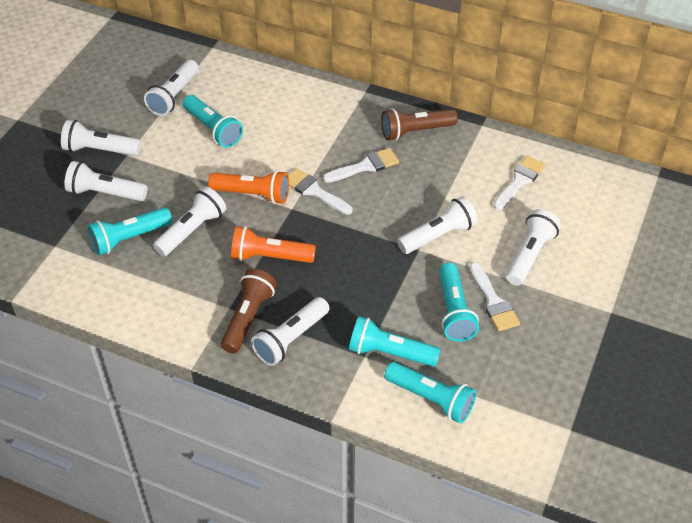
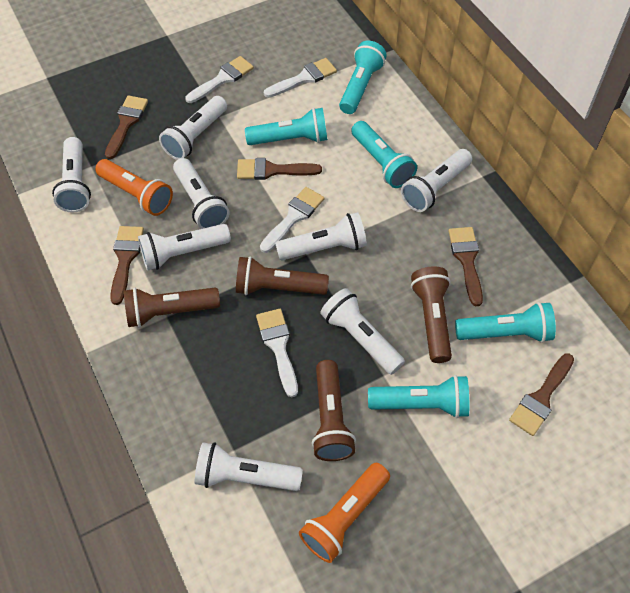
brown brush: 0 -> 5
brown flashlight: 2 -> 4
white flashlight: 7 -> 8

